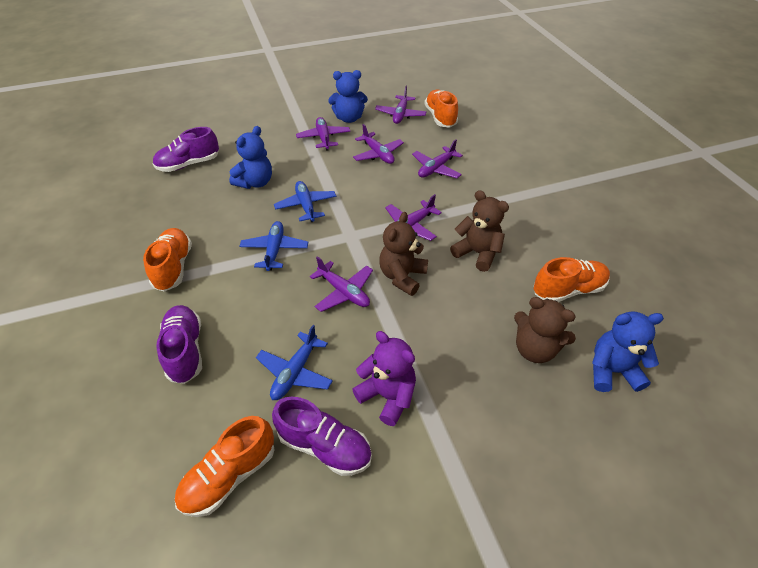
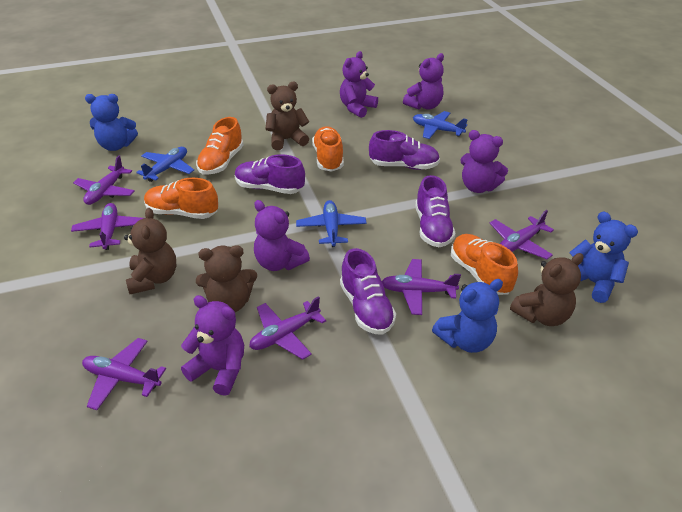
brown teddy bear: 3 -> 4
purple shoe: 3 -> 4
purple teddy bear: 1 -> 5

